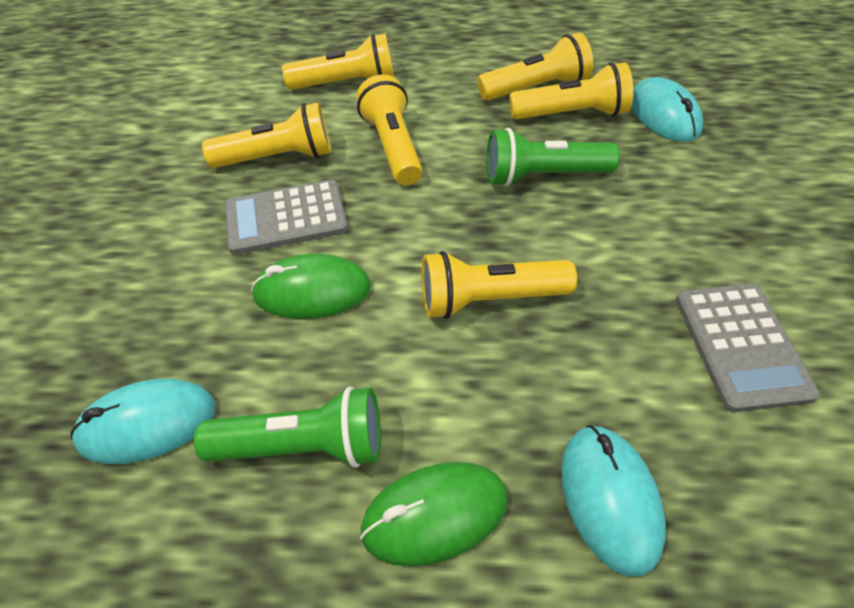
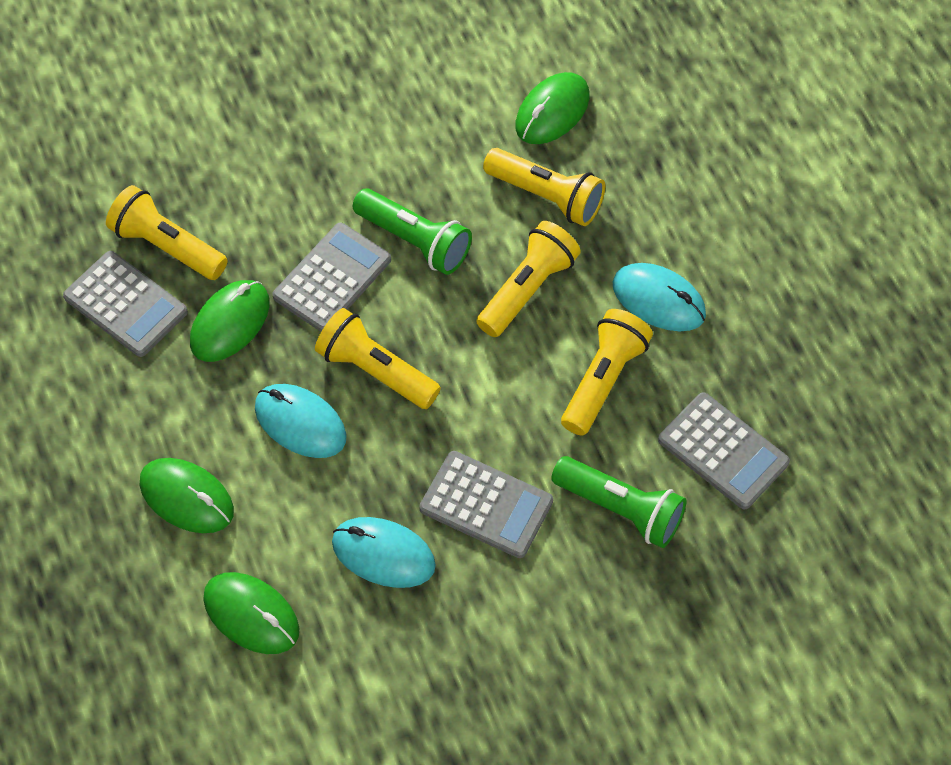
green mouse: 2 -> 4
grey calculator: 2 -> 4
yellow flashlight: 6 -> 5

